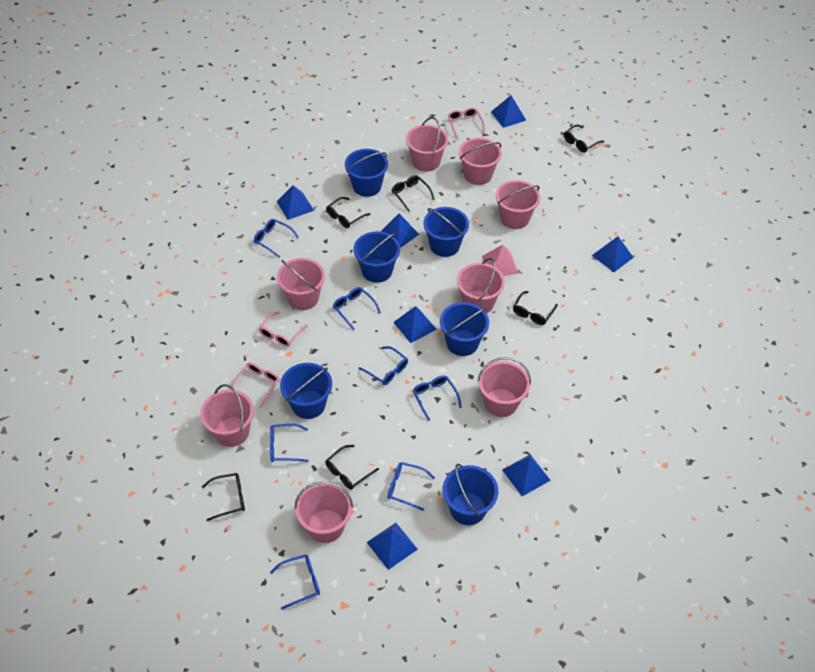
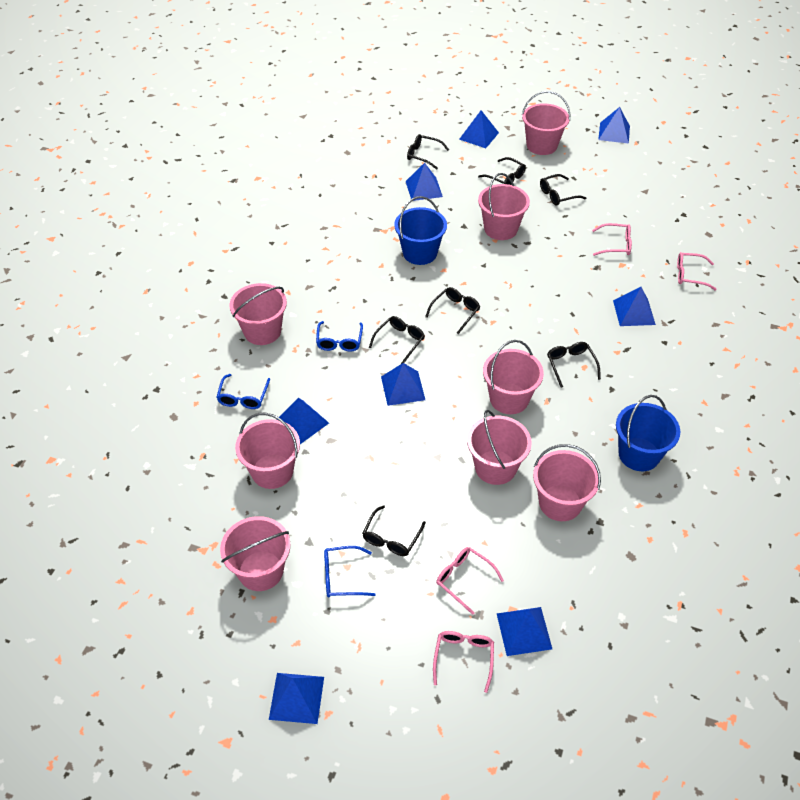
black glasses: 6 -> 7
blue bucket: 6 -> 2
blue glasses: 7 -> 3
blue pyramid: 7 -> 8
pink glasses: 3 -> 4
pink pyramid: 1 -> 0

